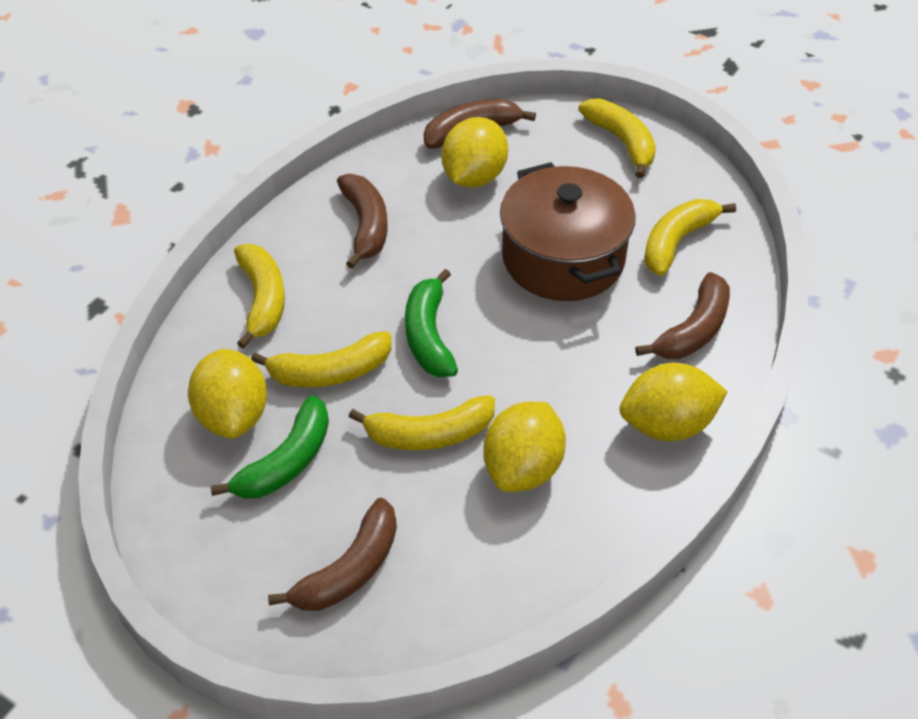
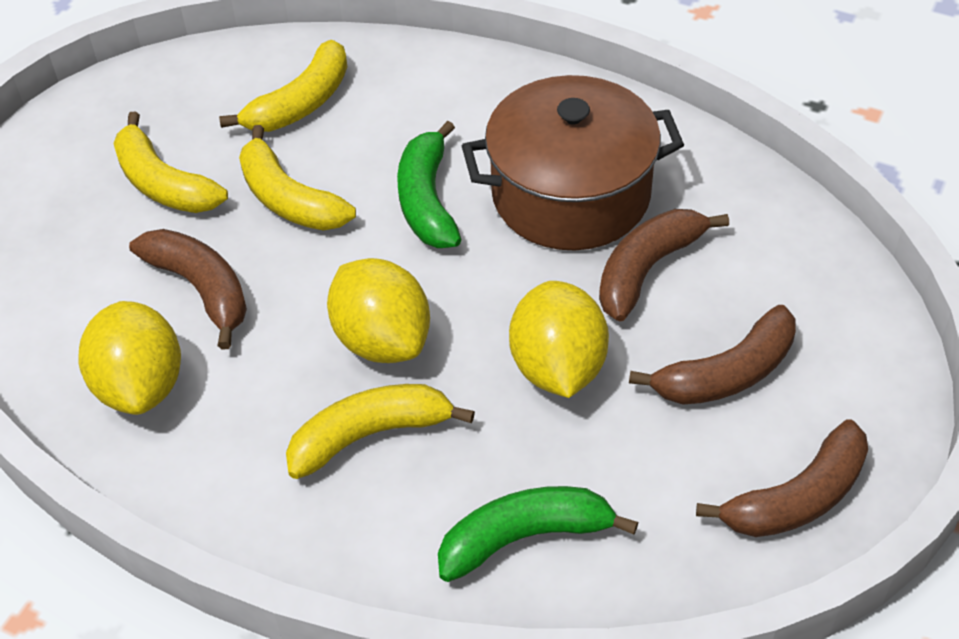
yellow banana: 5 -> 4
yellow lemon: 4 -> 3

